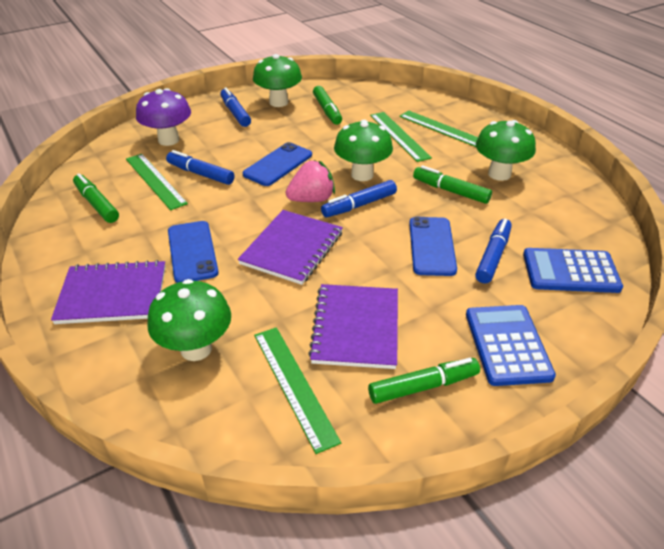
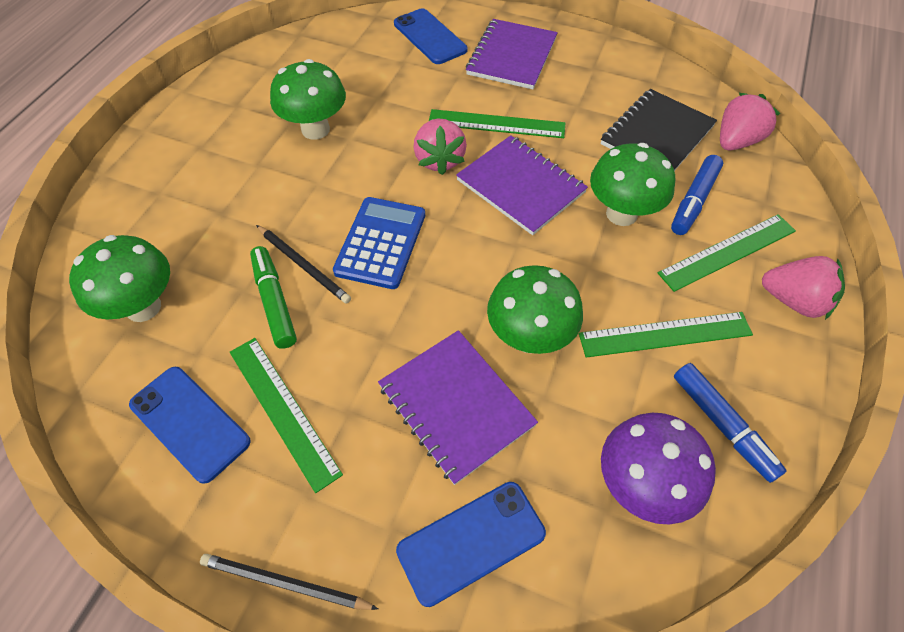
black notebook: 0 -> 1
black pencil: 0 -> 2
blue calculator: 2 -> 1
blue marker: 4 -> 2
green marker: 4 -> 1
pink strawberry: 1 -> 3

